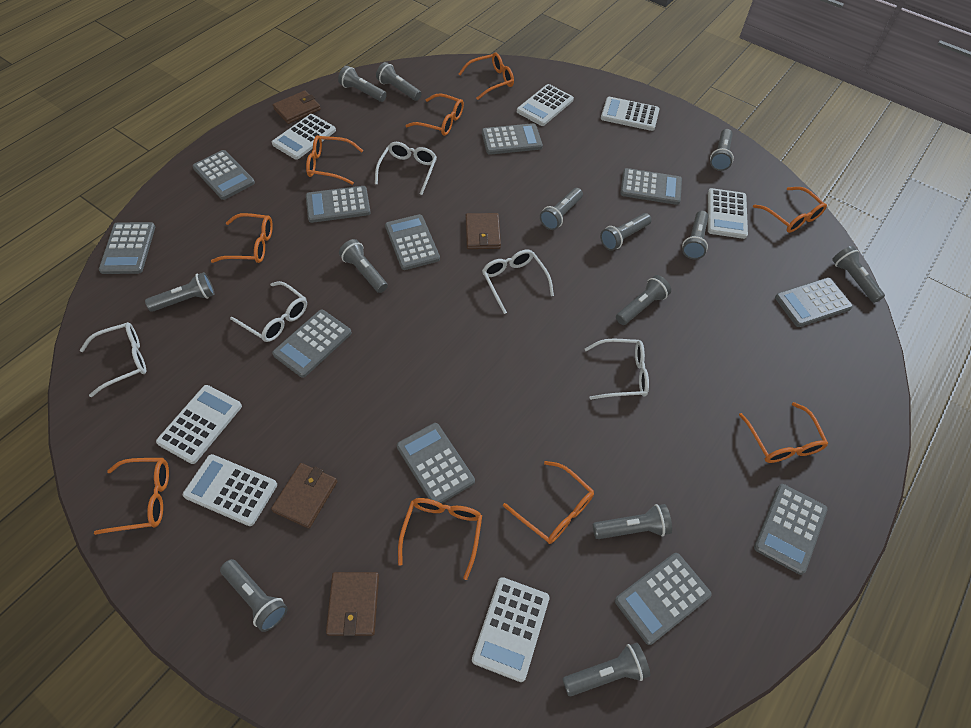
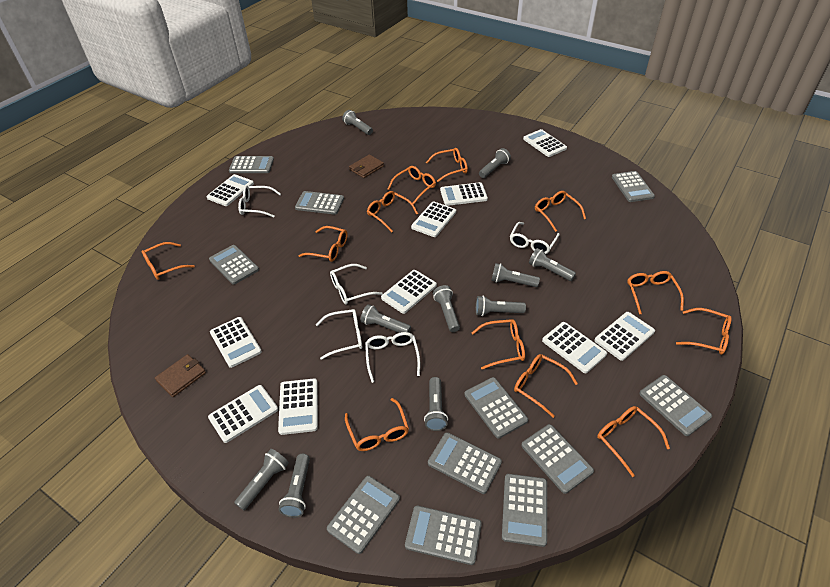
brown wallet: 4 -> 2
grey flashlight: 13 -> 10
orange glasses: 9 -> 12
white calculator: 7 -> 10

